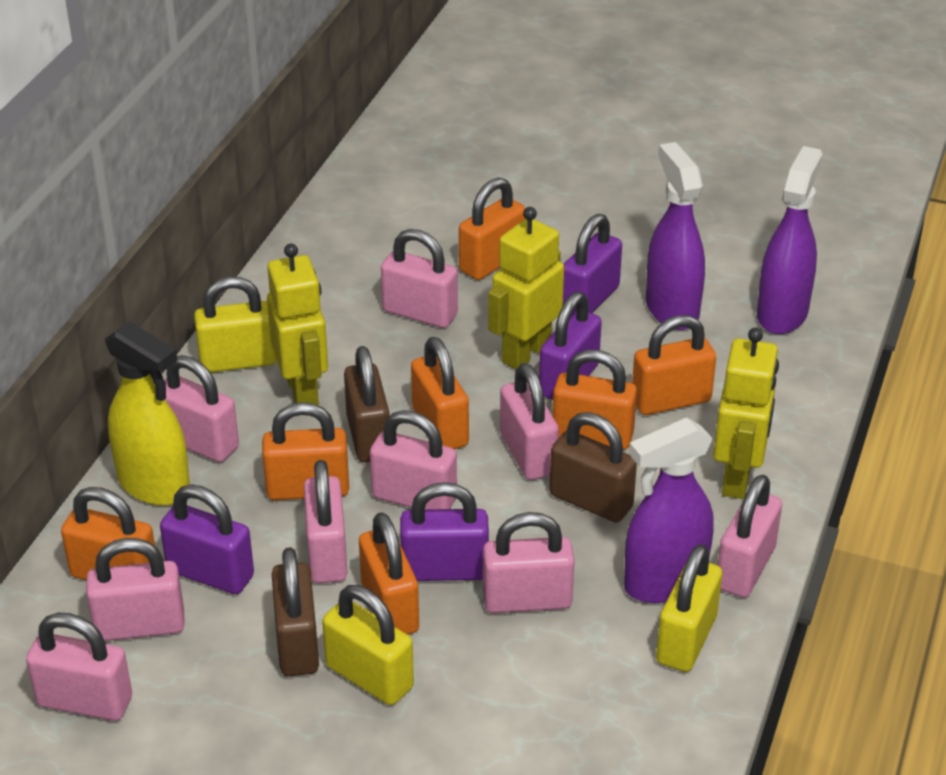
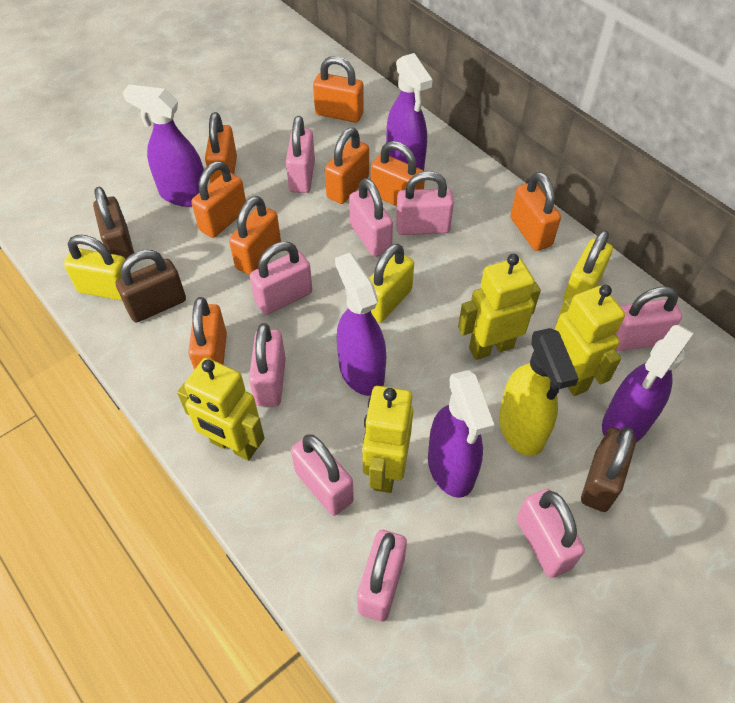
orange padlock: 7 -> 8
purple padlock: 4 -> 0
purple spray bottle: 3 -> 5
yellow robot: 3 -> 4

